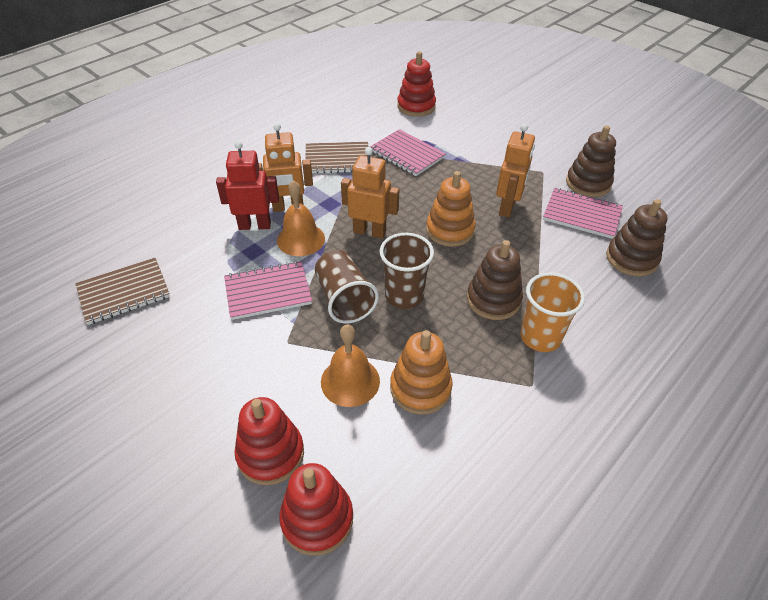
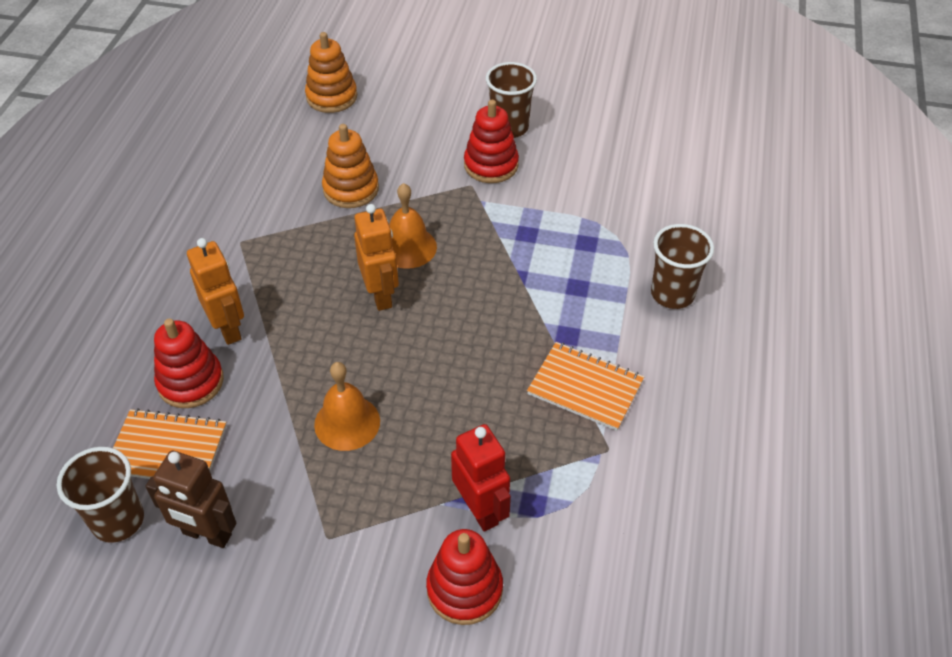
brown cup: 2 -> 3
brown notebook: 2 -> 0
brown robot: 0 -> 1
brown stacking toy: 3 -> 0
orange cup: 1 -> 0
orange notebook: 0 -> 2
orange robot: 3 -> 2
pink notebook: 3 -> 0

